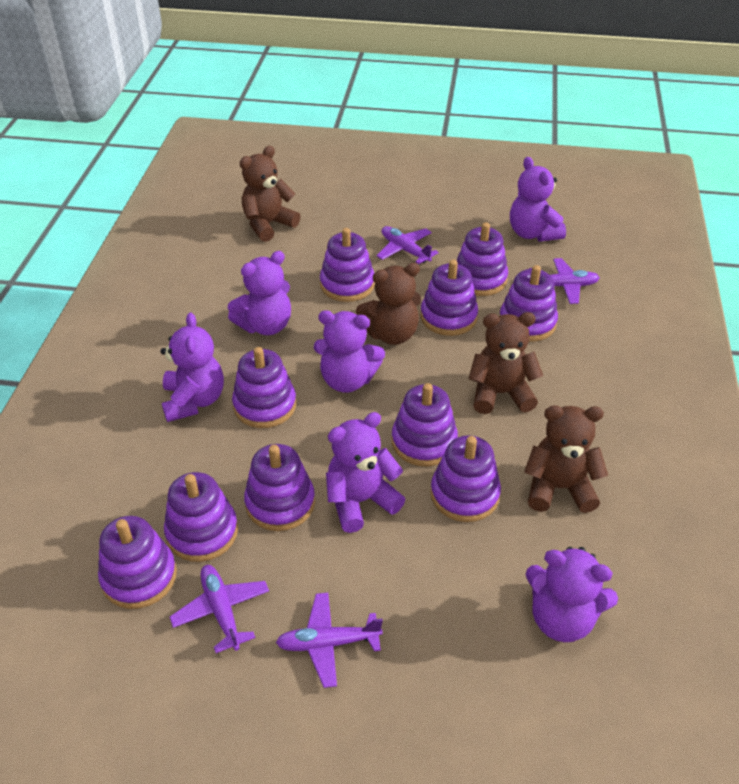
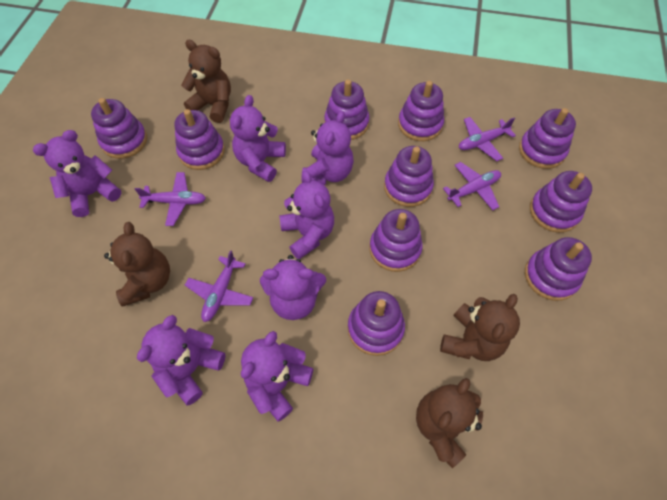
purple teddy bear: 6 -> 7

